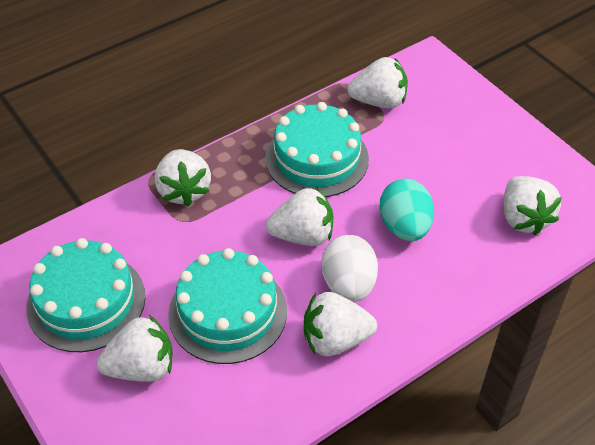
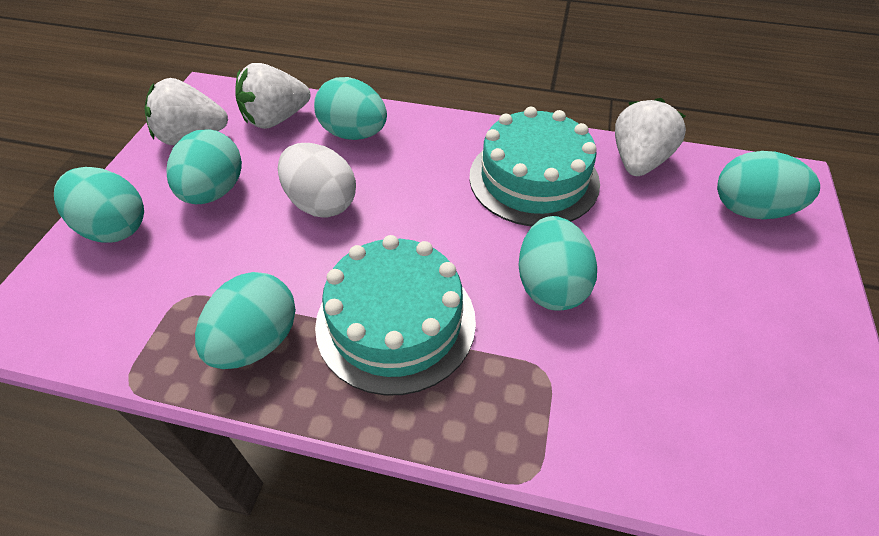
turquoise cake: 3 -> 2
turquoise egg: 1 -> 6
white strawberry: 6 -> 3

